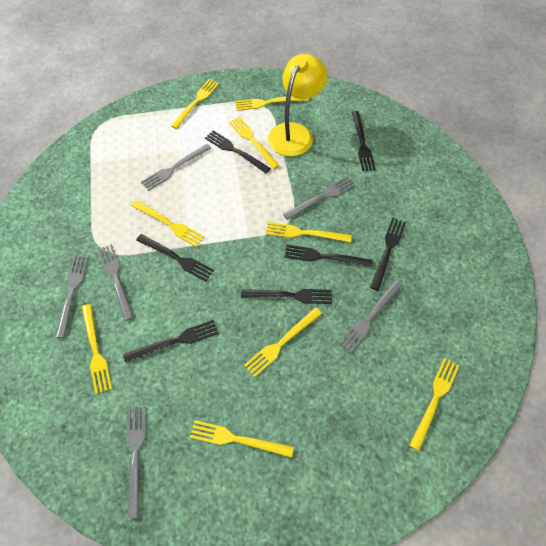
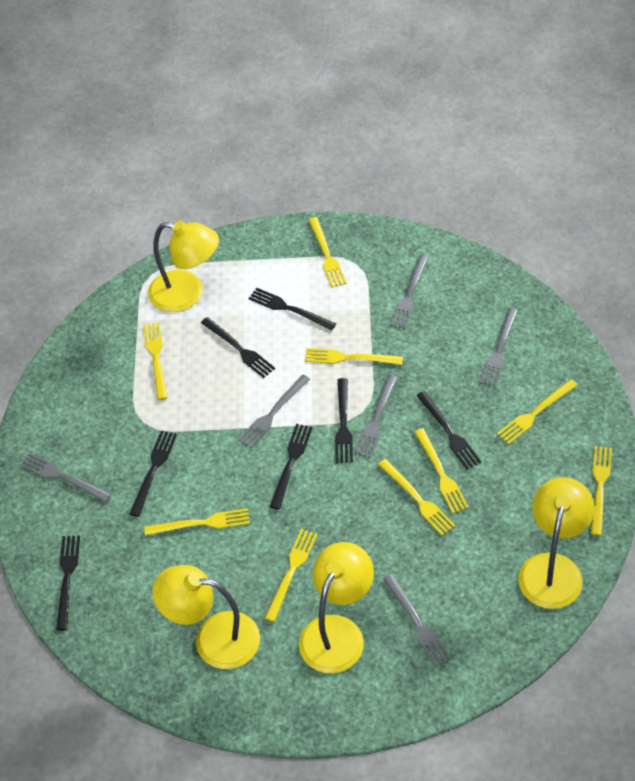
yellow lamp: 1 -> 4

